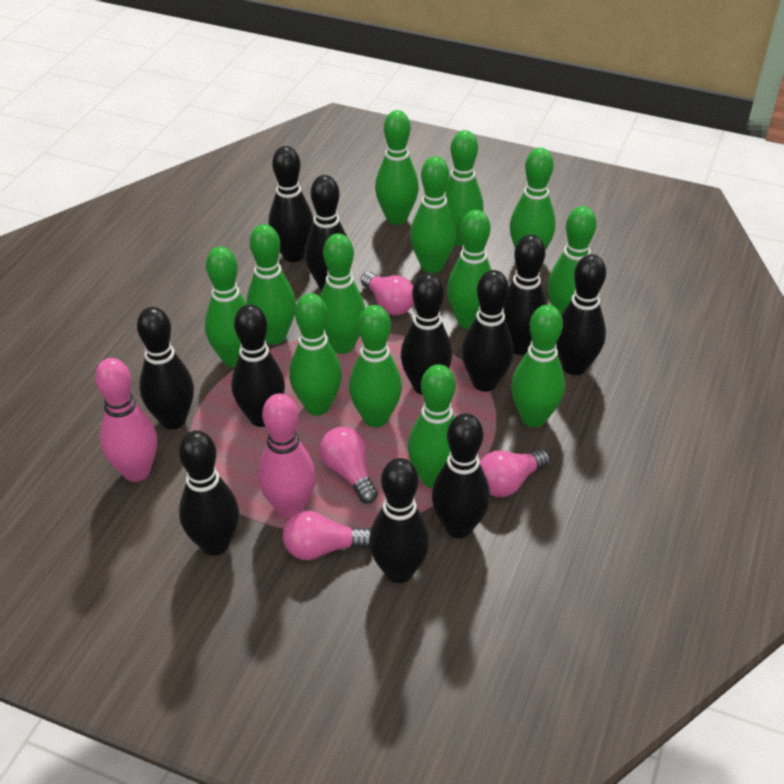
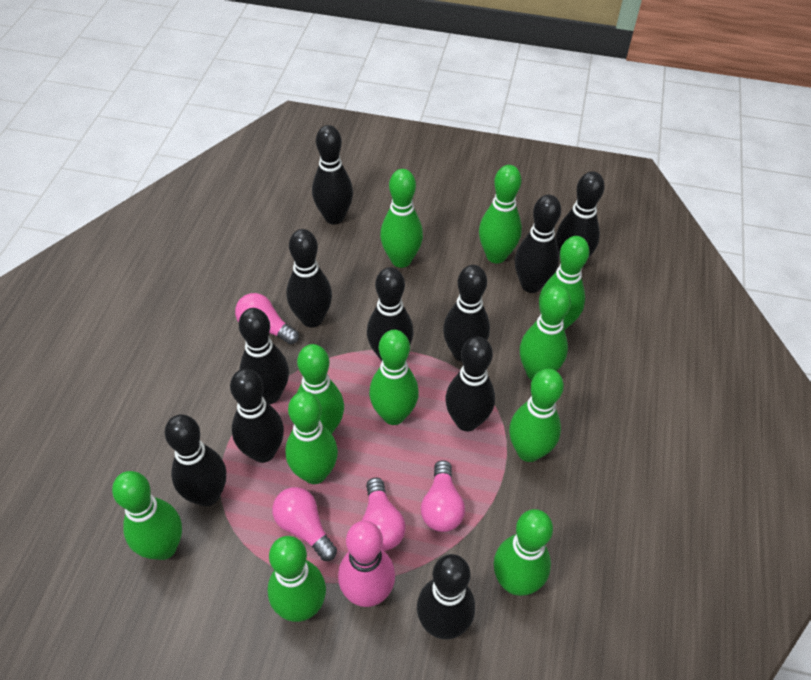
green bowling pin: 13 -> 11
pink bowling pin: 2 -> 1

